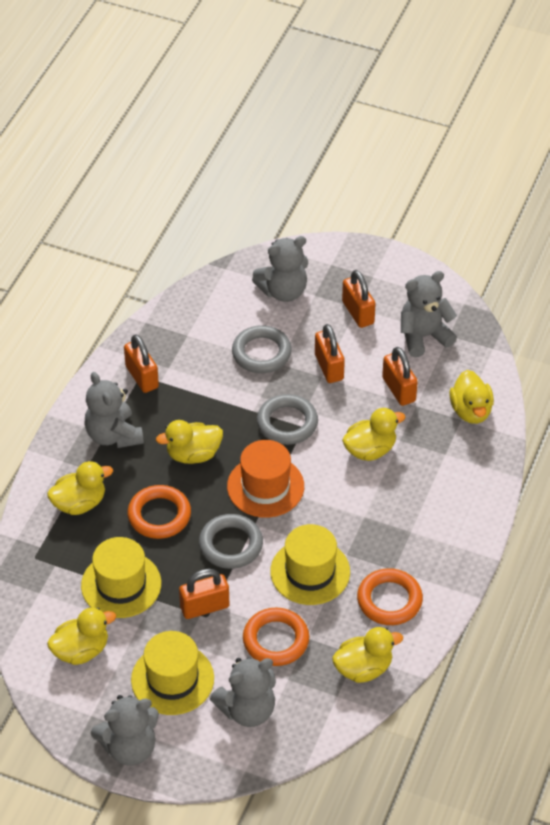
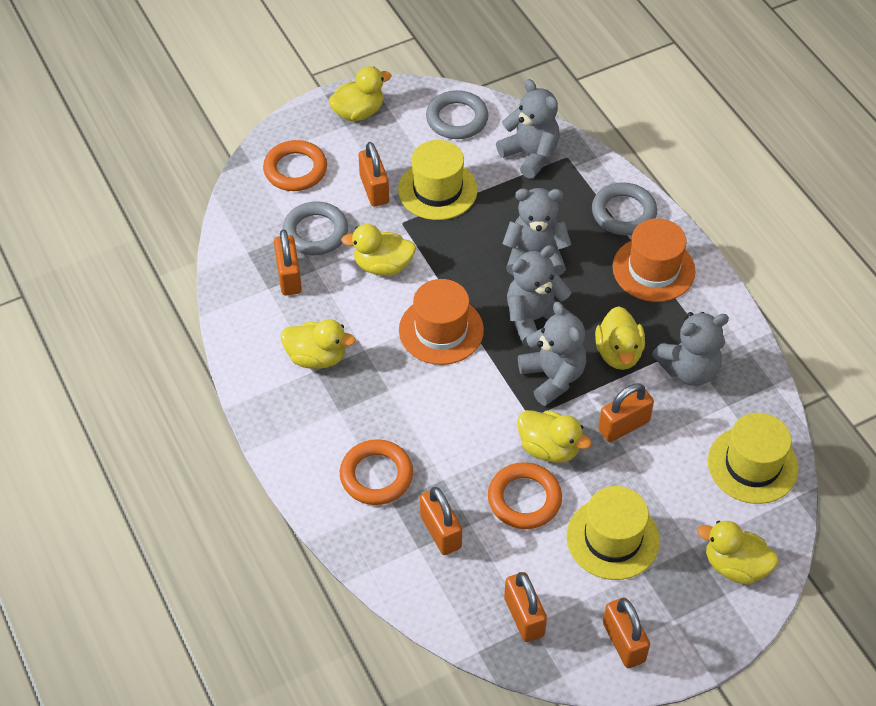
orange hat: 1 -> 2
orange padlock: 5 -> 6

